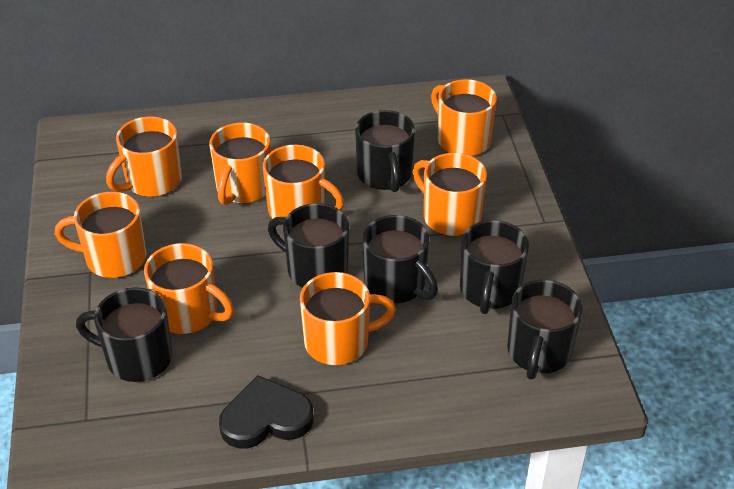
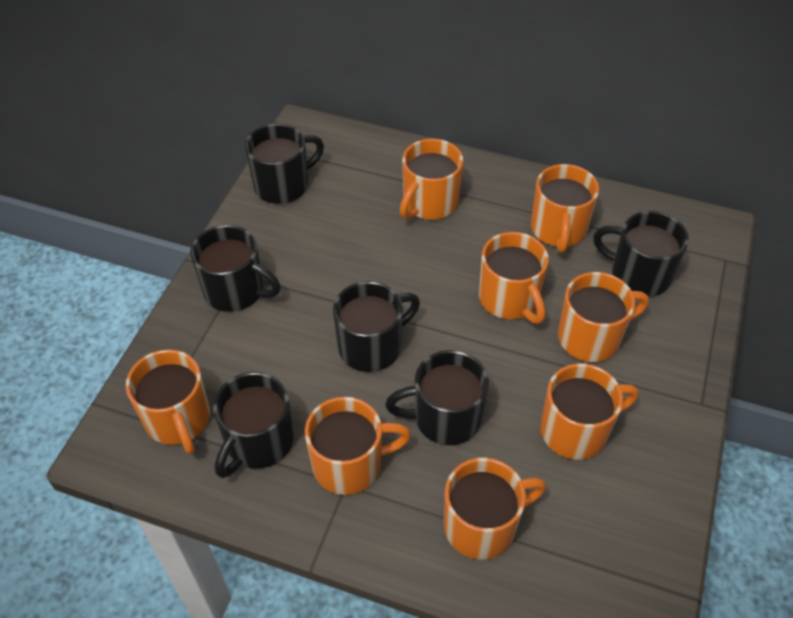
black heart: 1 -> 0

